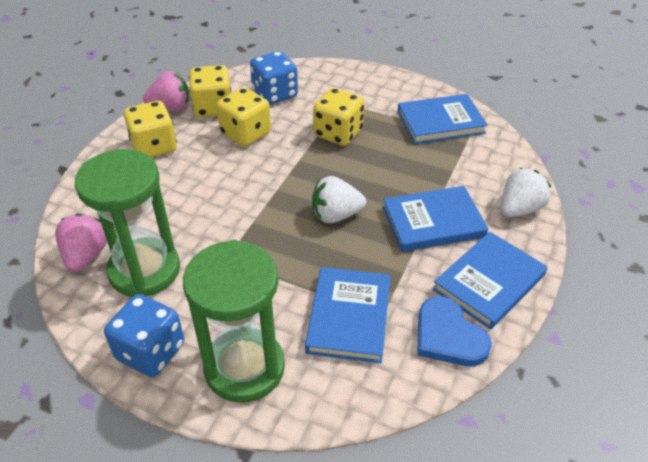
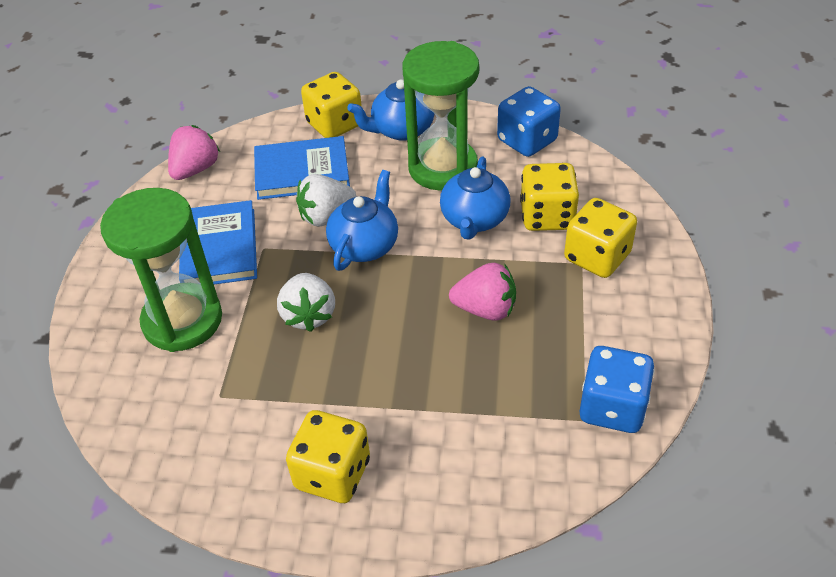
blue book: 4 -> 2
blue heart: 1 -> 0
blue teapot: 0 -> 3

